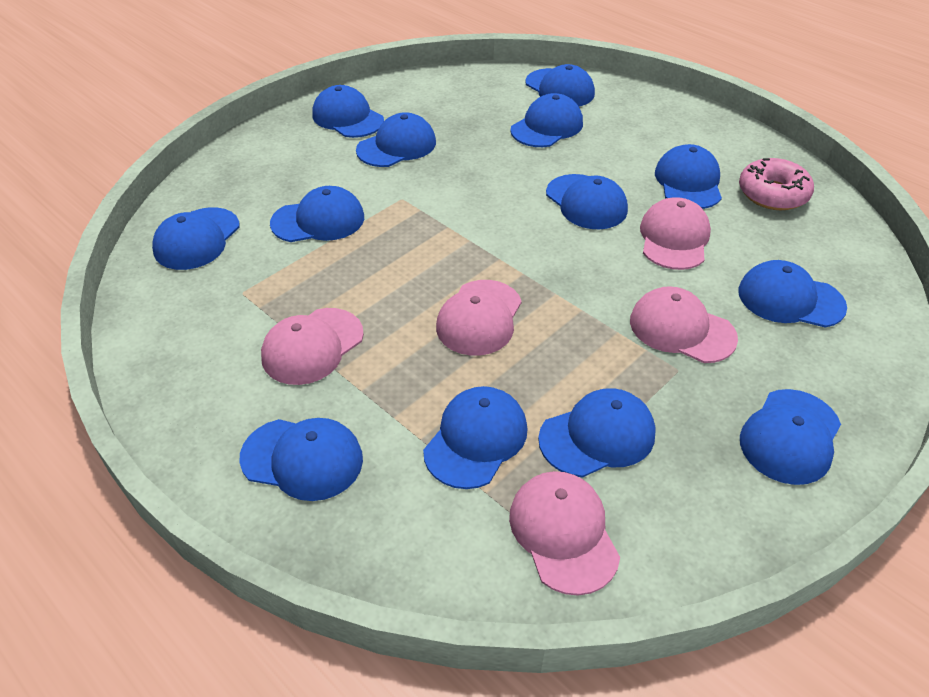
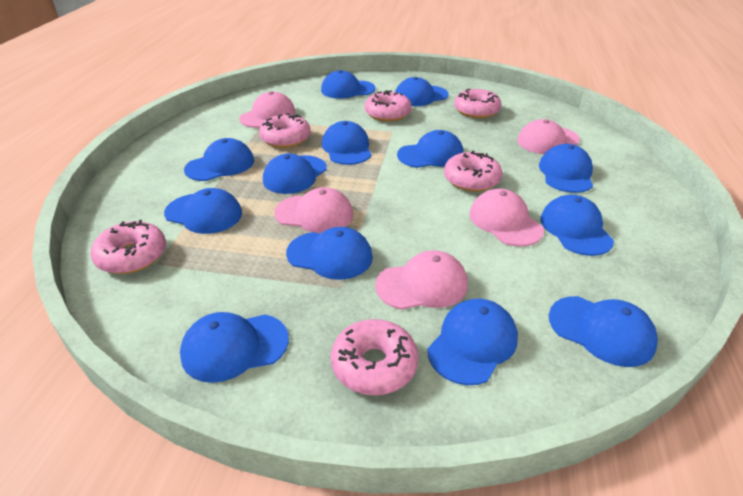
pink donut: 1 -> 6

